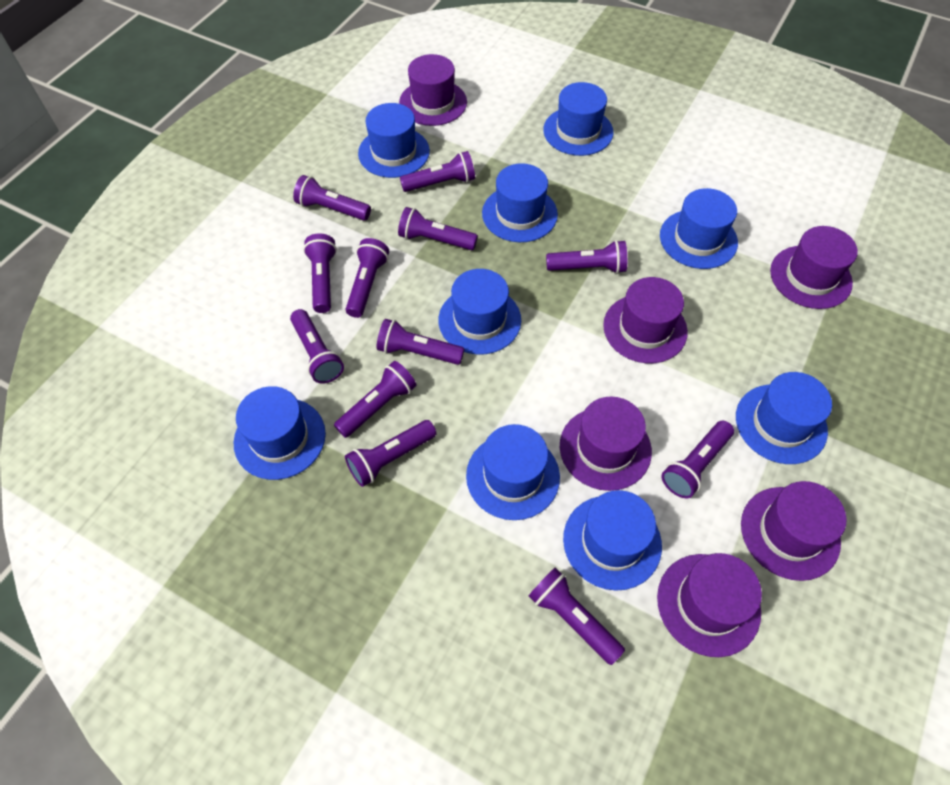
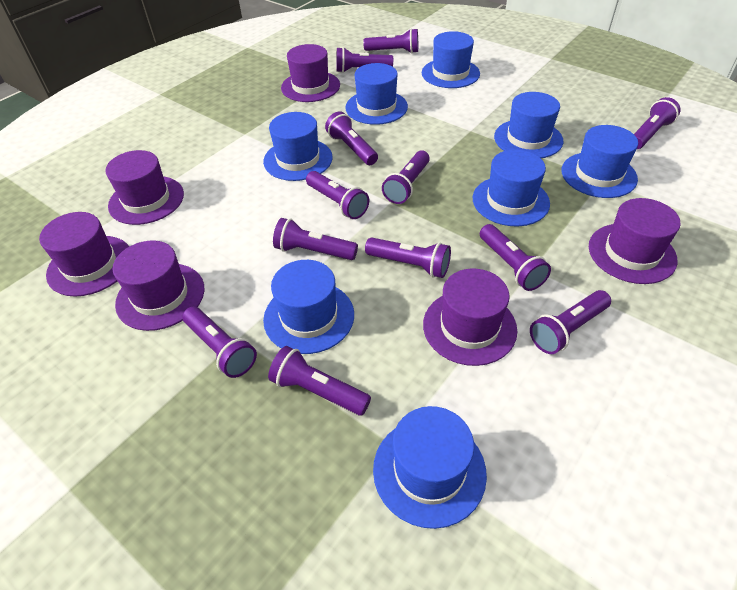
blue hat: 9 -> 8

